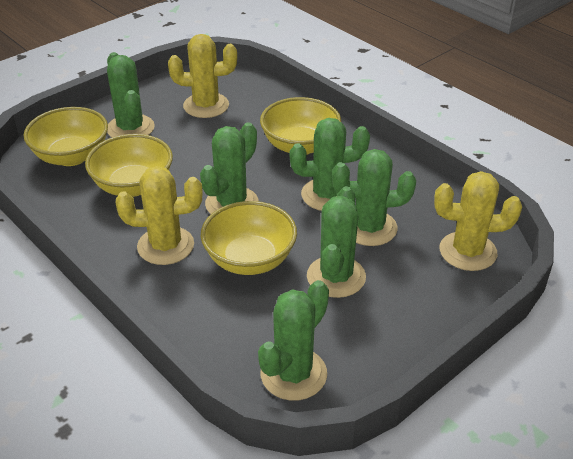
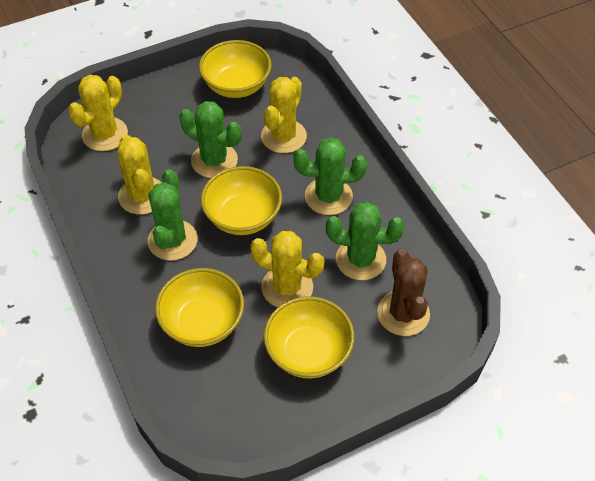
brown cactus: 0 -> 1
green cactus: 6 -> 4
yellow cactus: 3 -> 4

